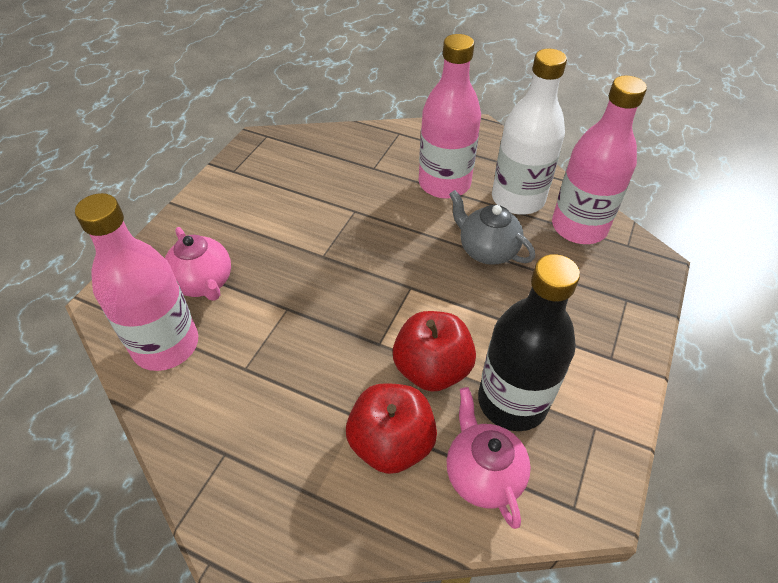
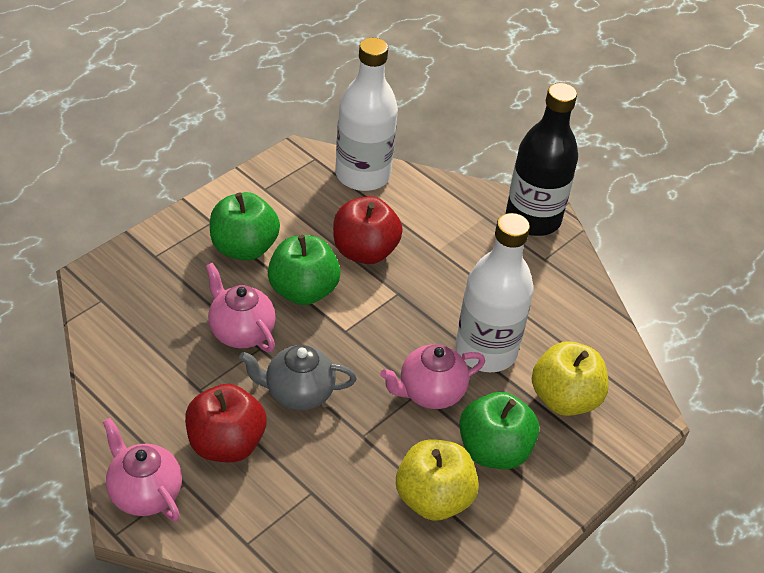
green apple: 0 -> 3
pink bottle: 3 -> 0
pink teapot: 2 -> 3
white bottle: 1 -> 2
yellow apple: 0 -> 2

